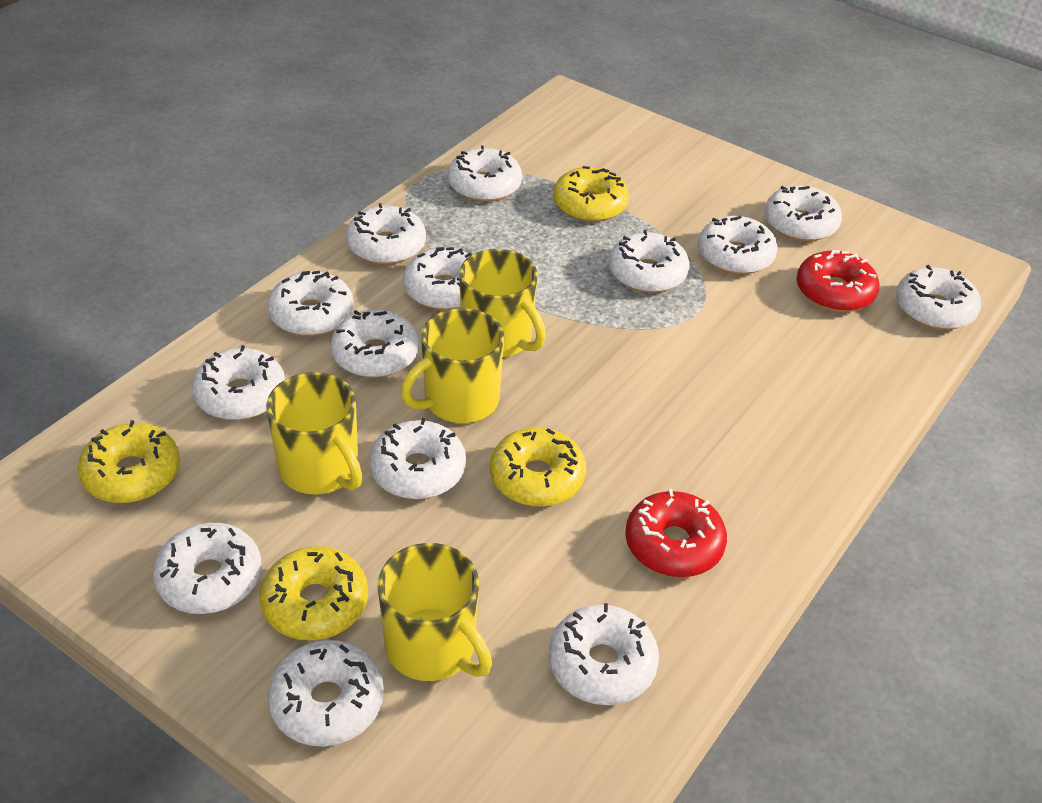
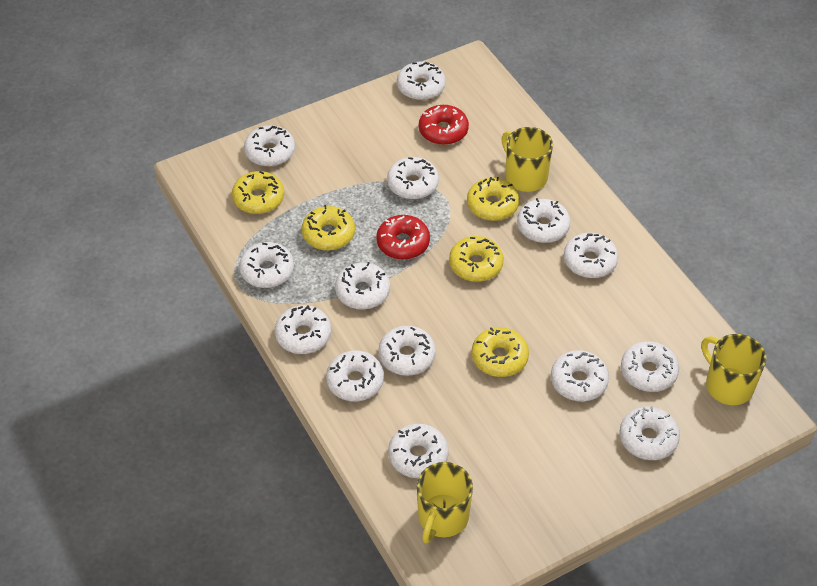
yellow donut: 4 -> 5
yellow mug: 4 -> 3

